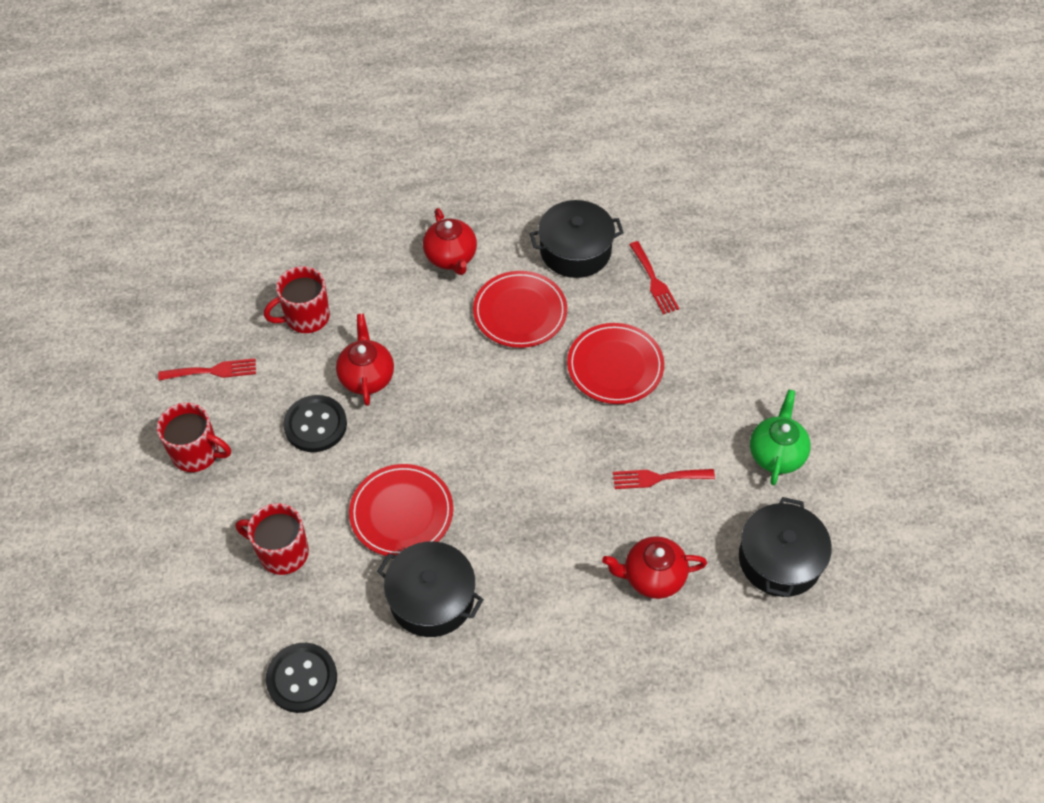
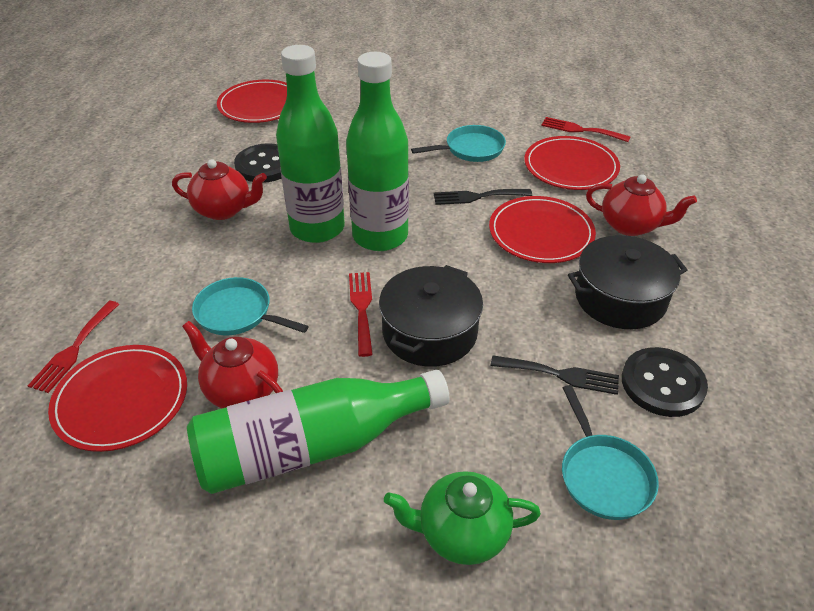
black fork: 0 -> 2
black pot: 3 -> 2
green bottle: 0 -> 3
red mug: 3 -> 0
red plate: 3 -> 4
turquoise pan: 0 -> 3

